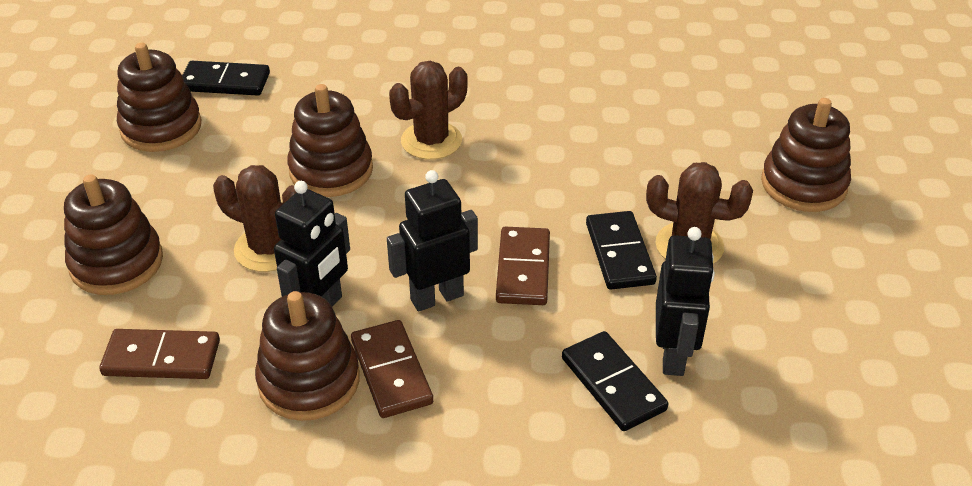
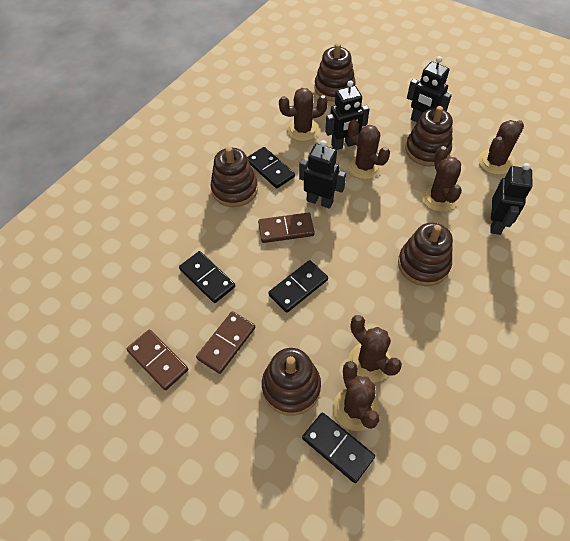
black domino: 3 -> 4
black robot: 3 -> 4
brown cactus: 3 -> 6

